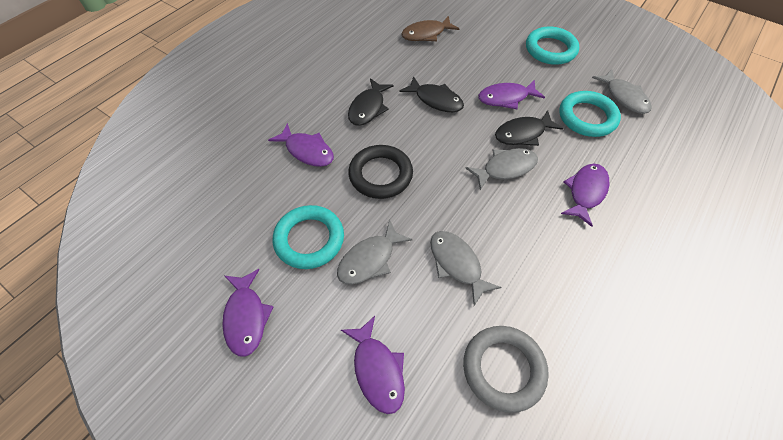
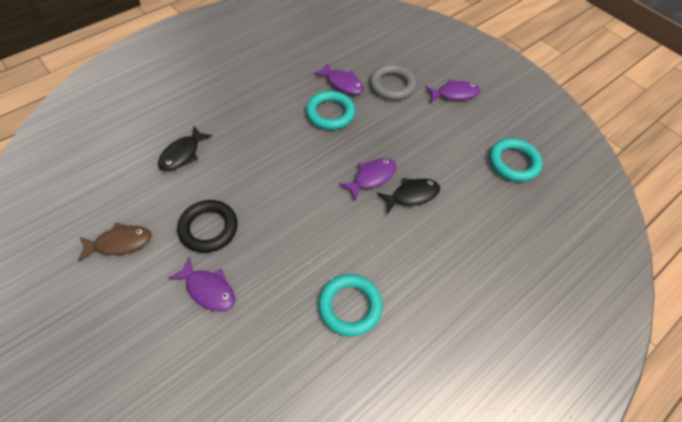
black fish: 3 -> 2
grey fish: 4 -> 0
purple fish: 5 -> 4

